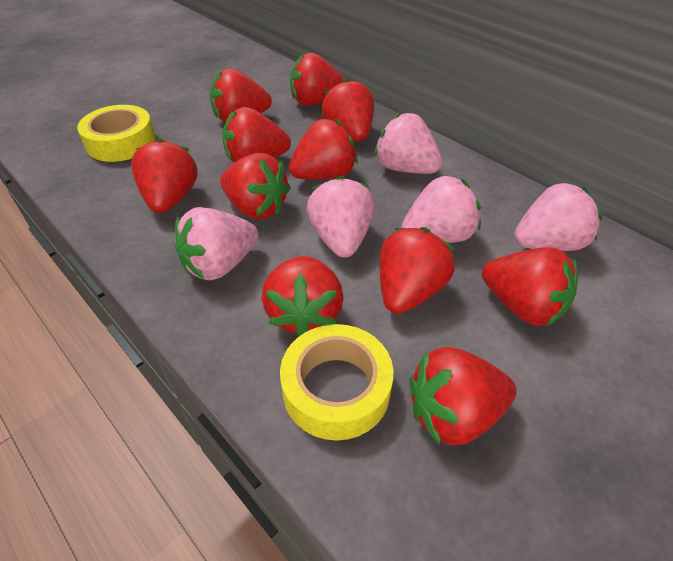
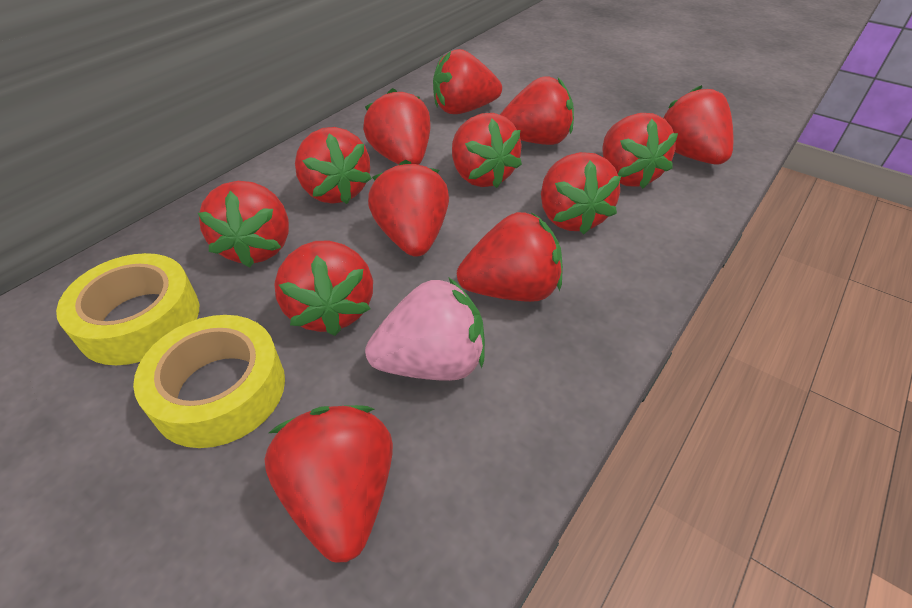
pink strawberry: 5 -> 1
red strawberry: 11 -> 13

